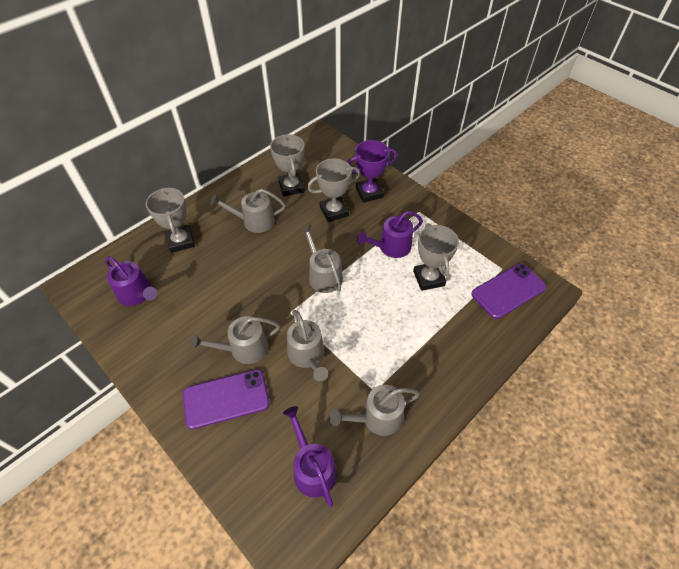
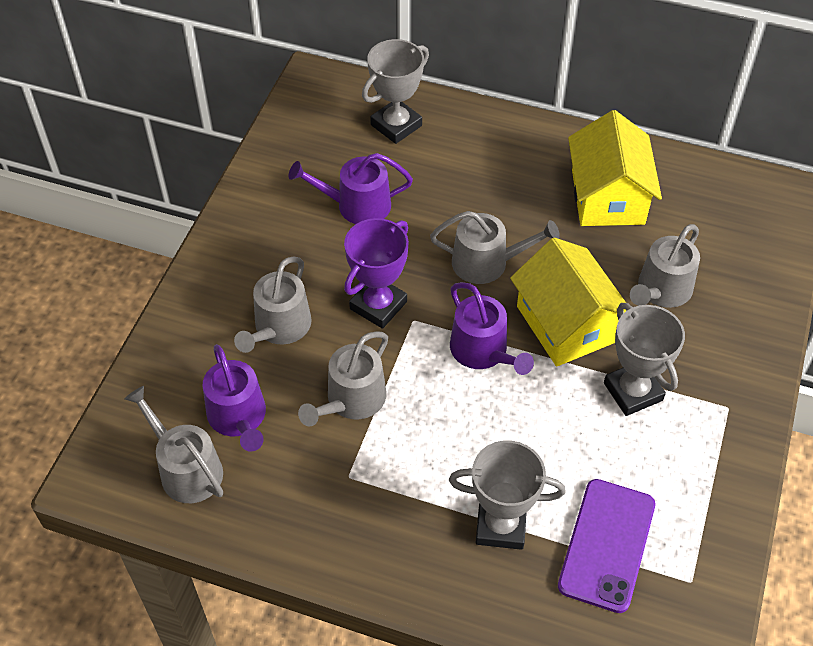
grey trophy: 4 -> 3
purple phone: 2 -> 1
yellow house: 0 -> 2

